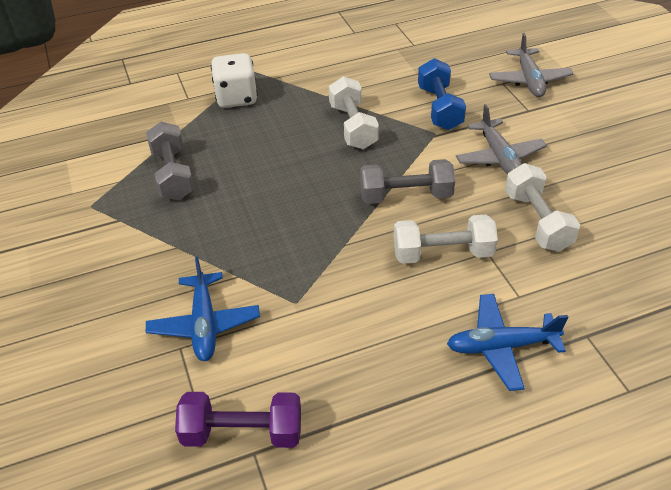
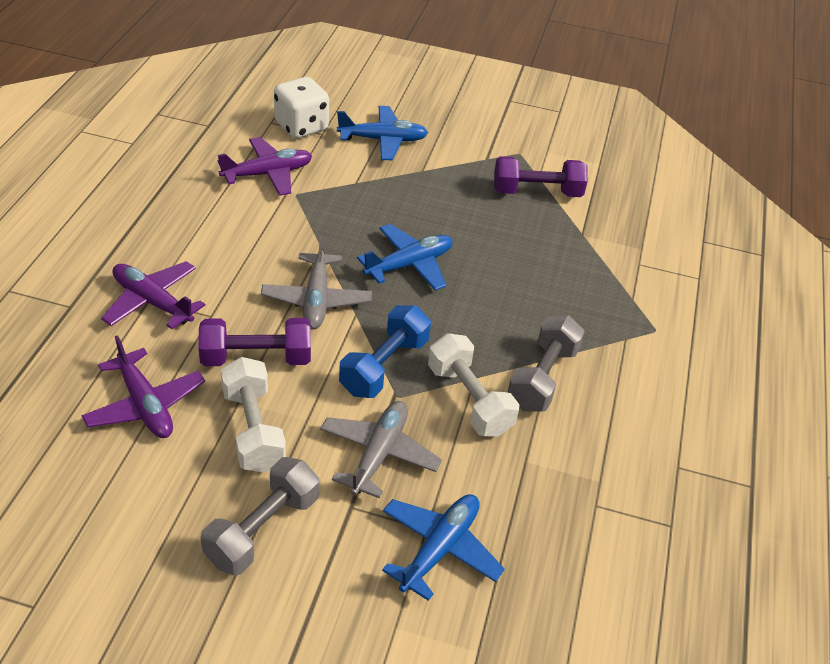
blue plane: 2 -> 3
purple dumbbell: 1 -> 2
purple plane: 0 -> 3
white dumbbell: 3 -> 2

